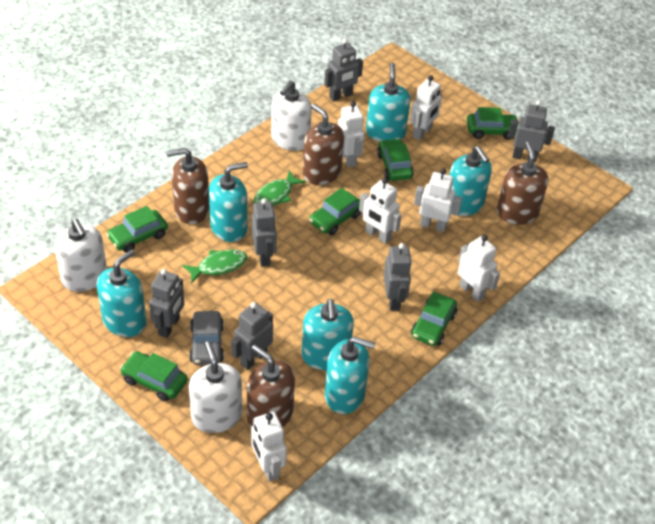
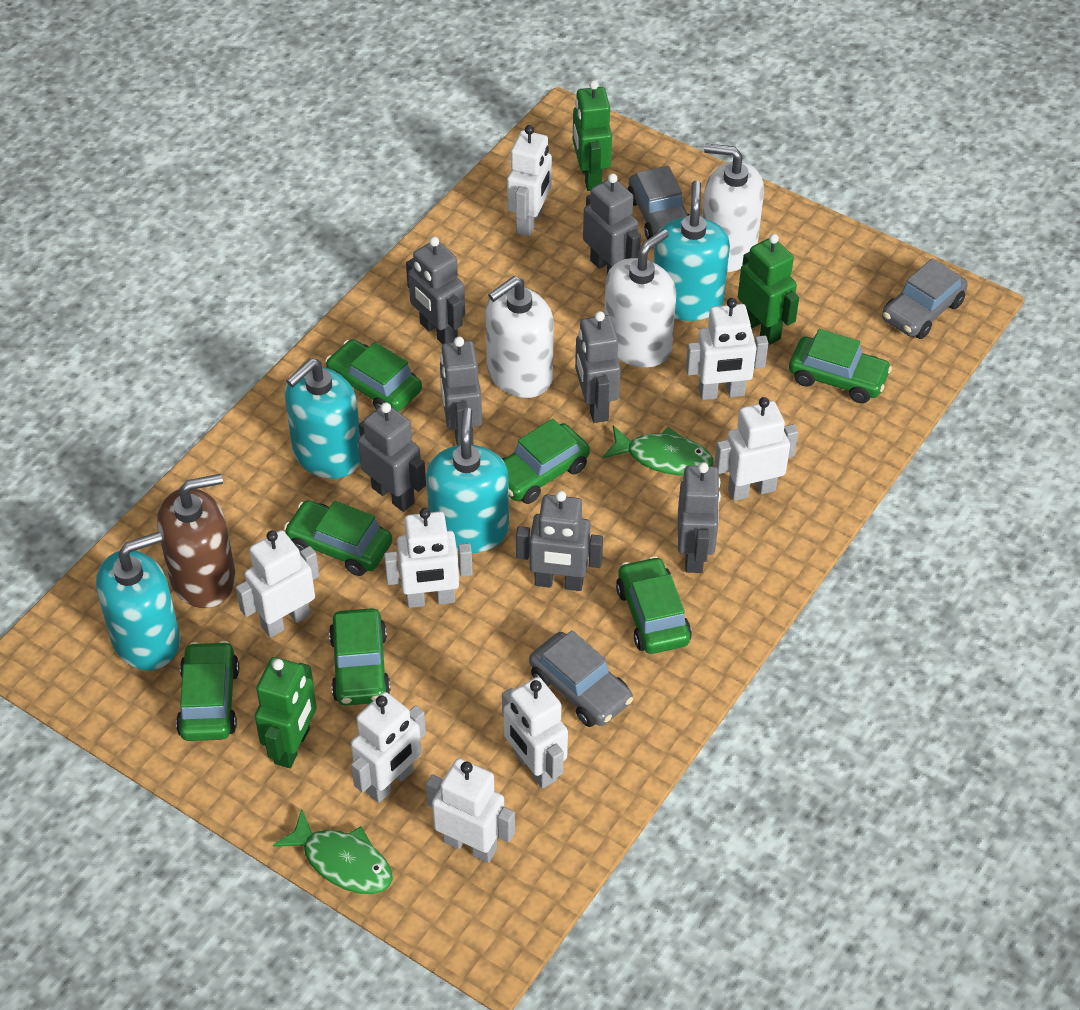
brown soap dispenser: 4 -> 1
green car: 6 -> 7
green robot: 0 -> 3
grey car: 1 -> 3
grey robot: 6 -> 7
turquoise soap dispenser: 6 -> 4
white robot: 6 -> 8

